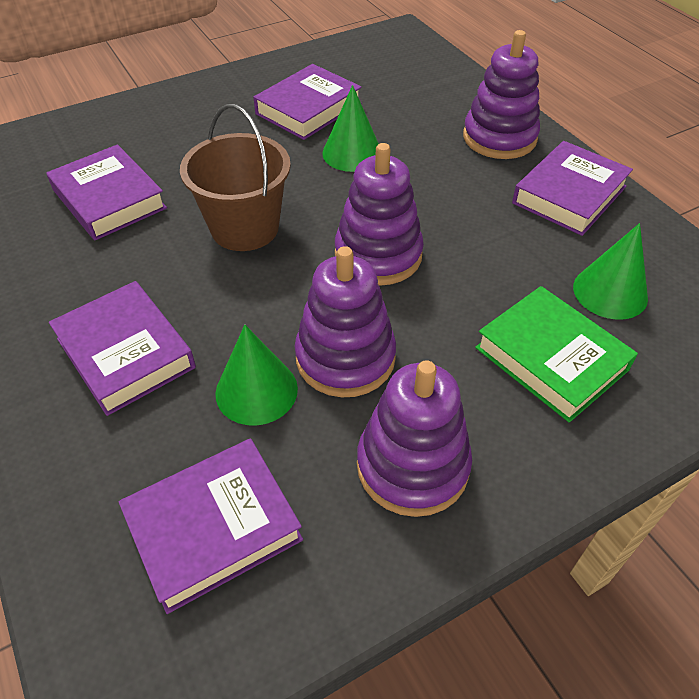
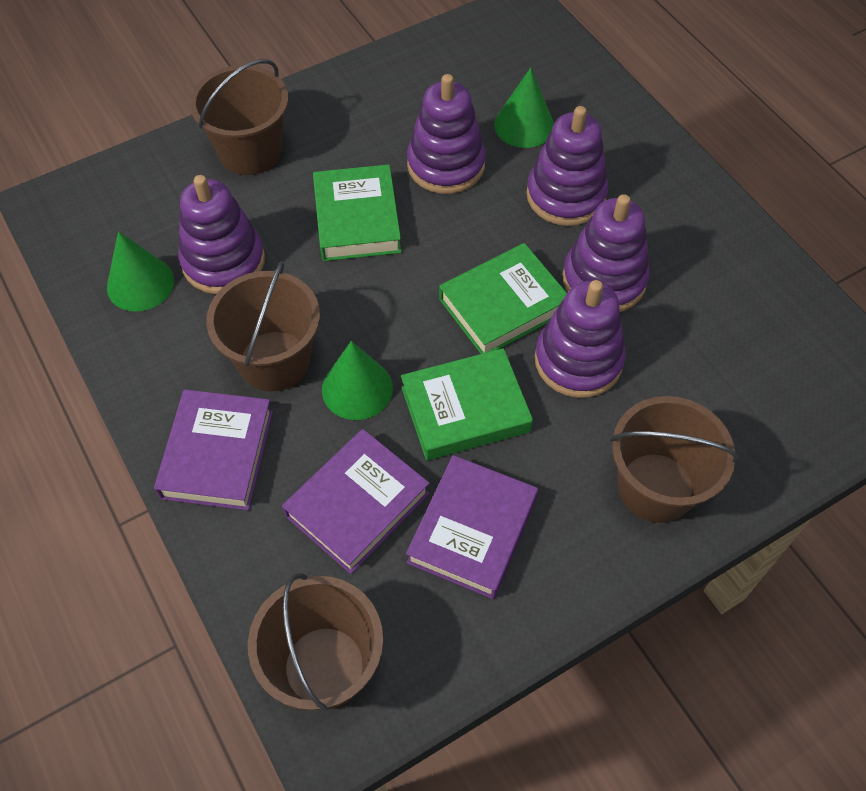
brown bucket: 1 -> 4
green book: 1 -> 3
purple book: 5 -> 3
purple stacking toy: 4 -> 5

